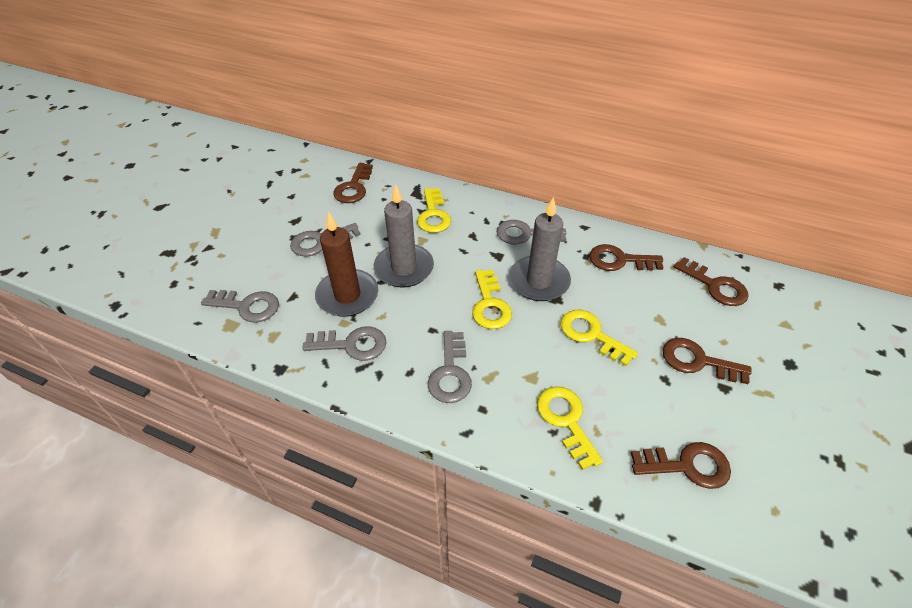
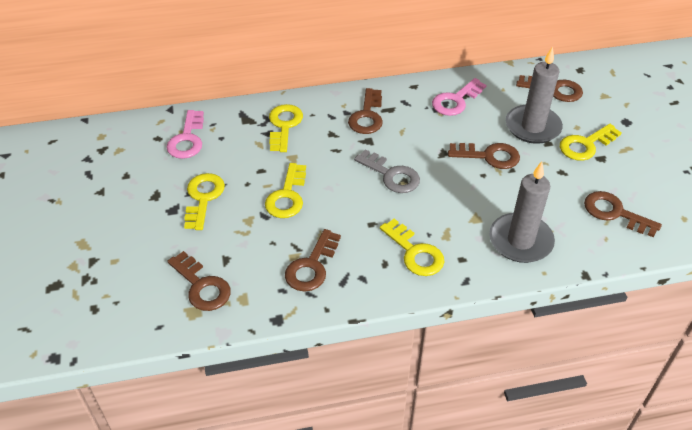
brown candle: 1 -> 0
brown key: 5 -> 6
grey key: 5 -> 1
pink key: 0 -> 2
yellow key: 4 -> 5

